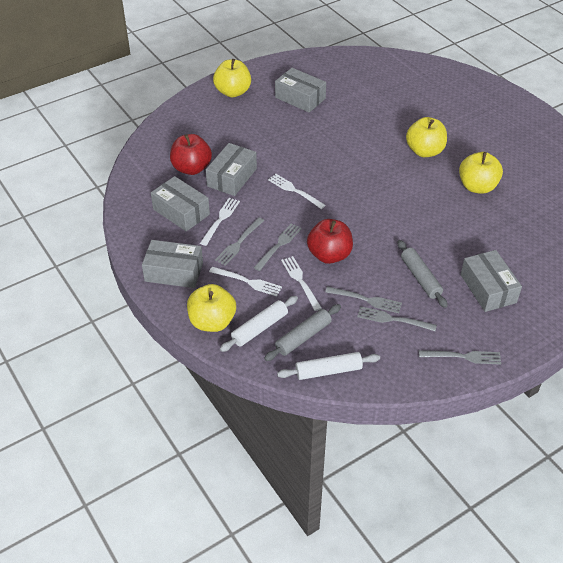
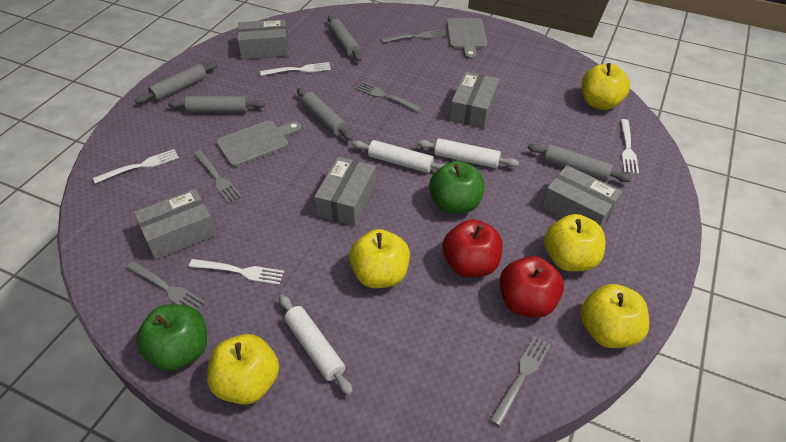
green apple: 0 -> 2
grey cutting board: 0 -> 2
grey rolling pin: 2 -> 5
white rolling pin: 2 -> 3
yellow apple: 4 -> 5

